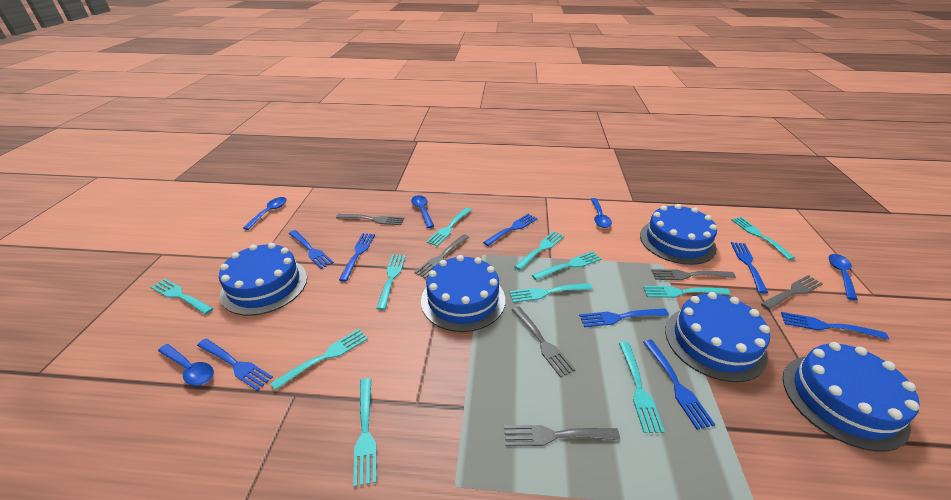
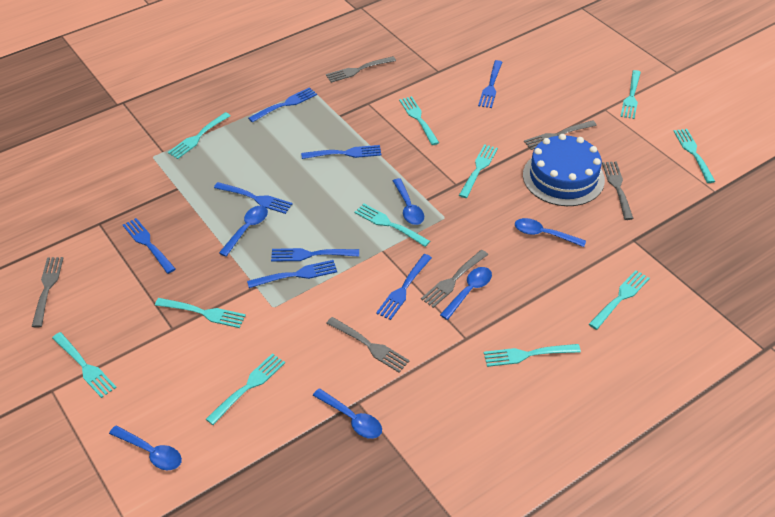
blue cake: 5 -> 1
blue spoon: 5 -> 6

